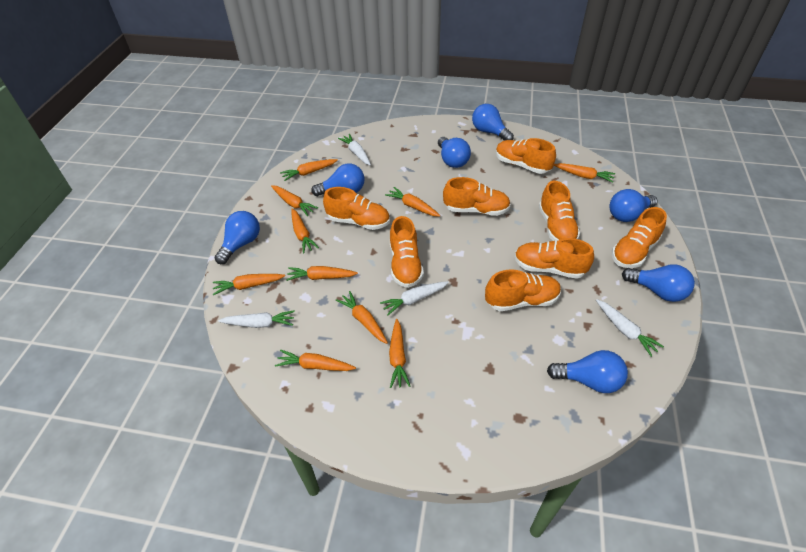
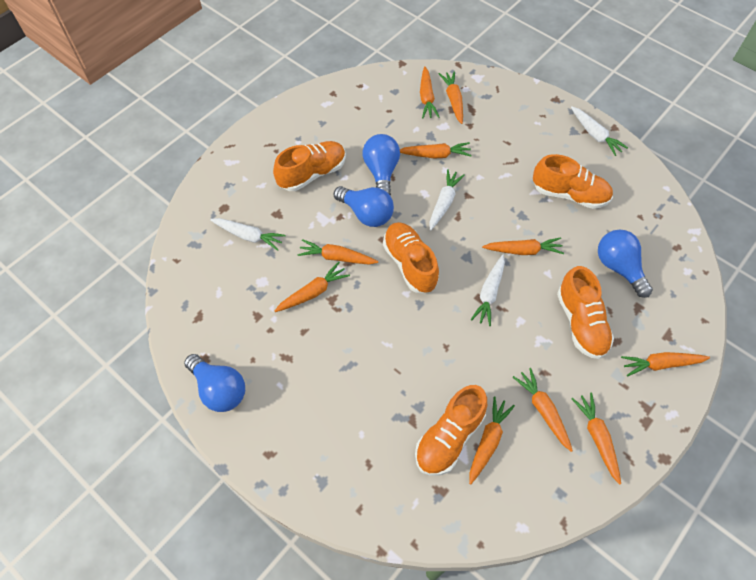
blue light bulb: 7 -> 4
orange shoe: 8 -> 5

